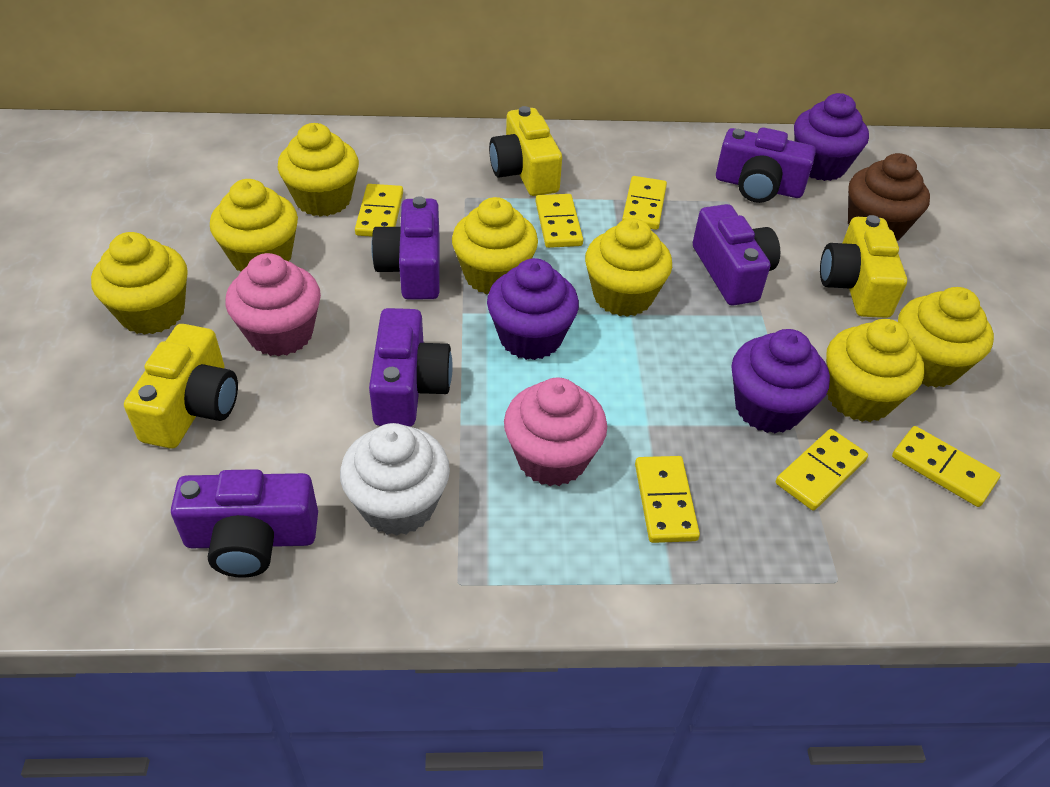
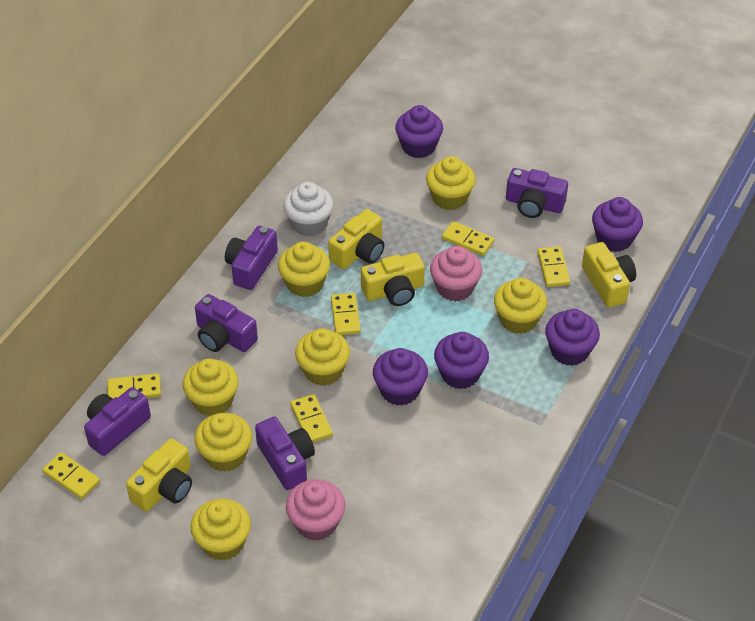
brown cupcake: 1 -> 0
purple cupcake: 3 -> 5
yellow camera: 3 -> 4

